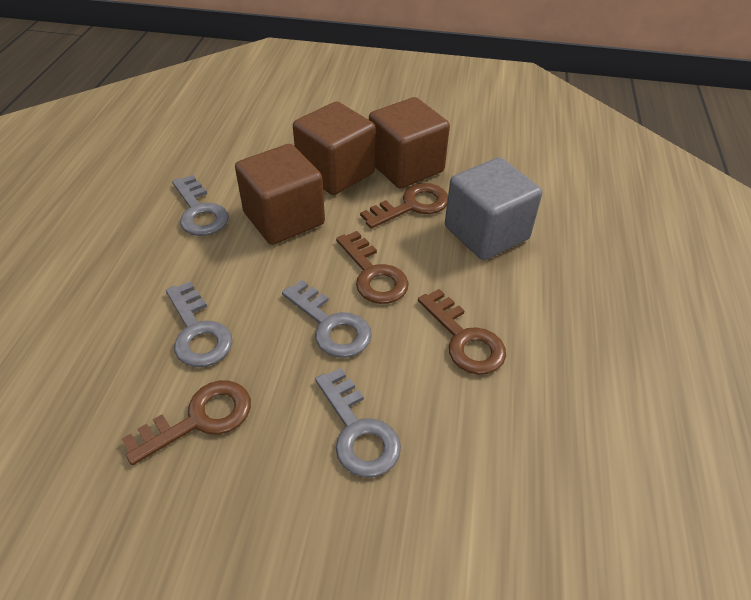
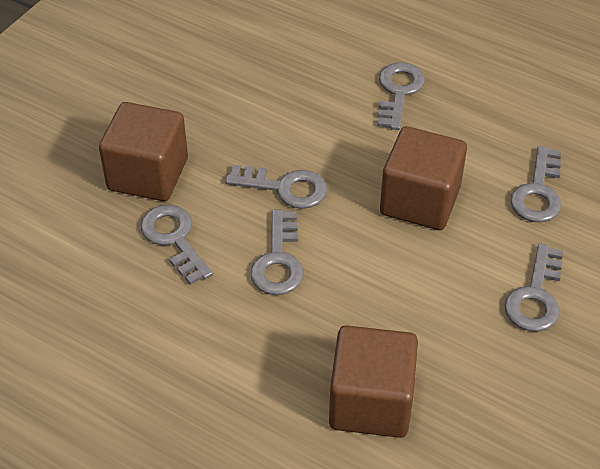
brown key: 4 -> 0
grey cube: 1 -> 0
grey key: 4 -> 6

